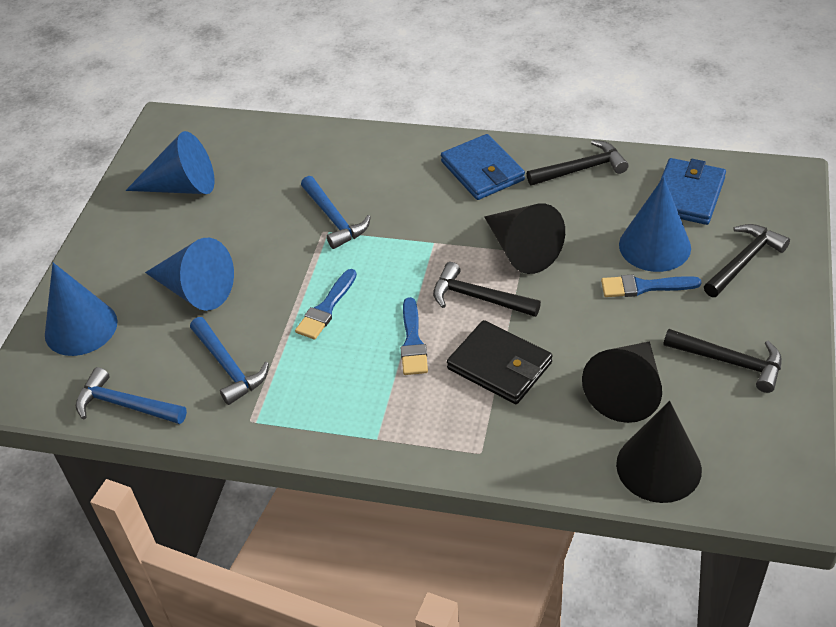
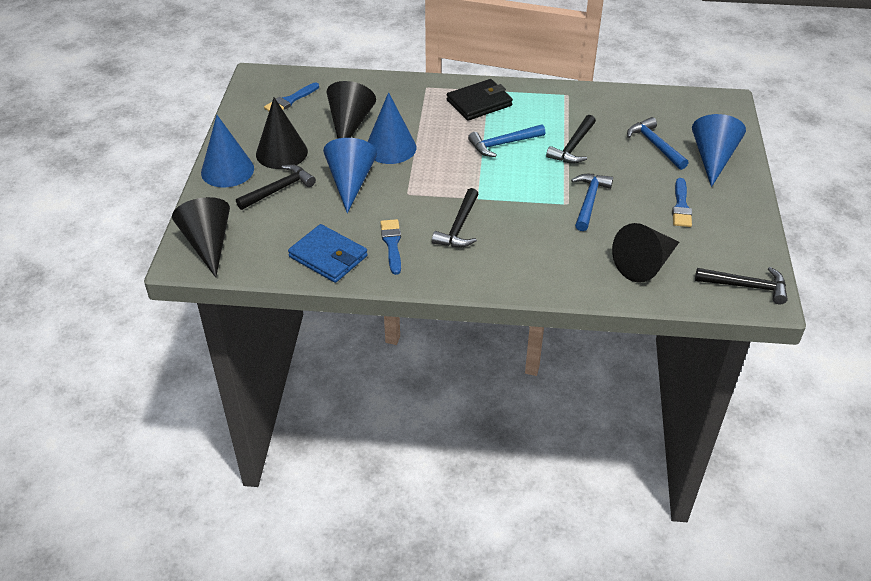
black cone: 3 -> 4
blue wallet: 2 -> 1

